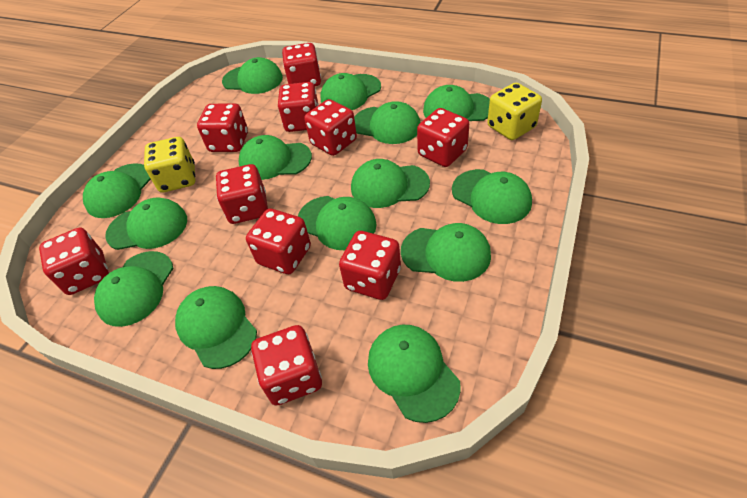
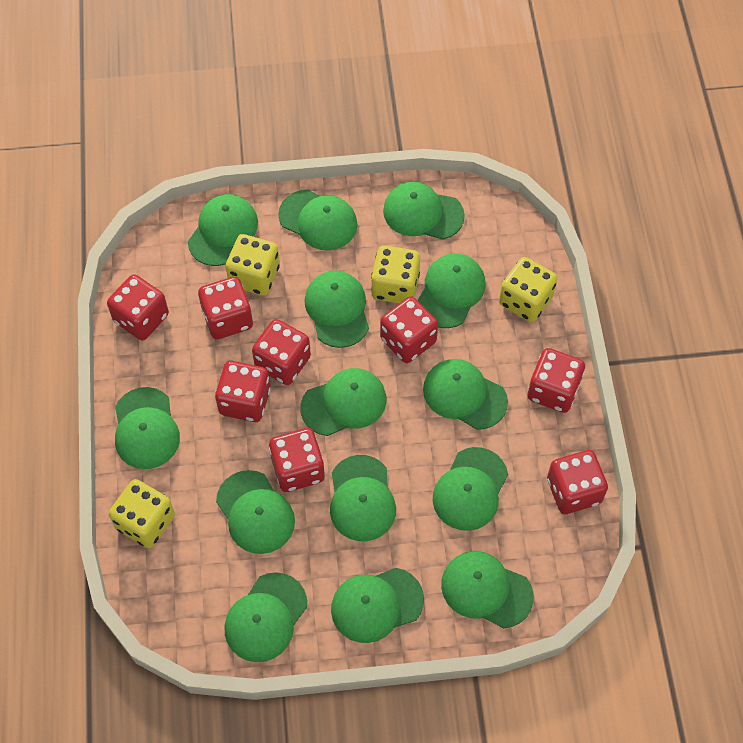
red dice: 10 -> 8
yellow dice: 2 -> 4

